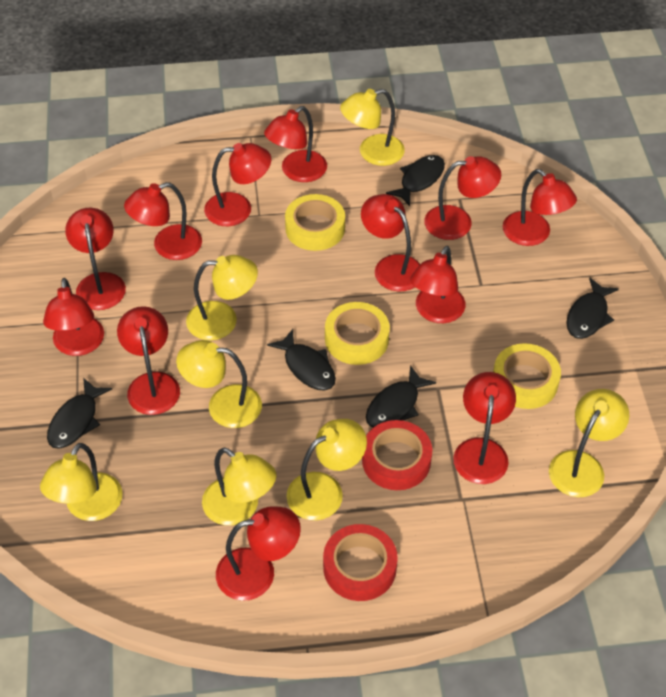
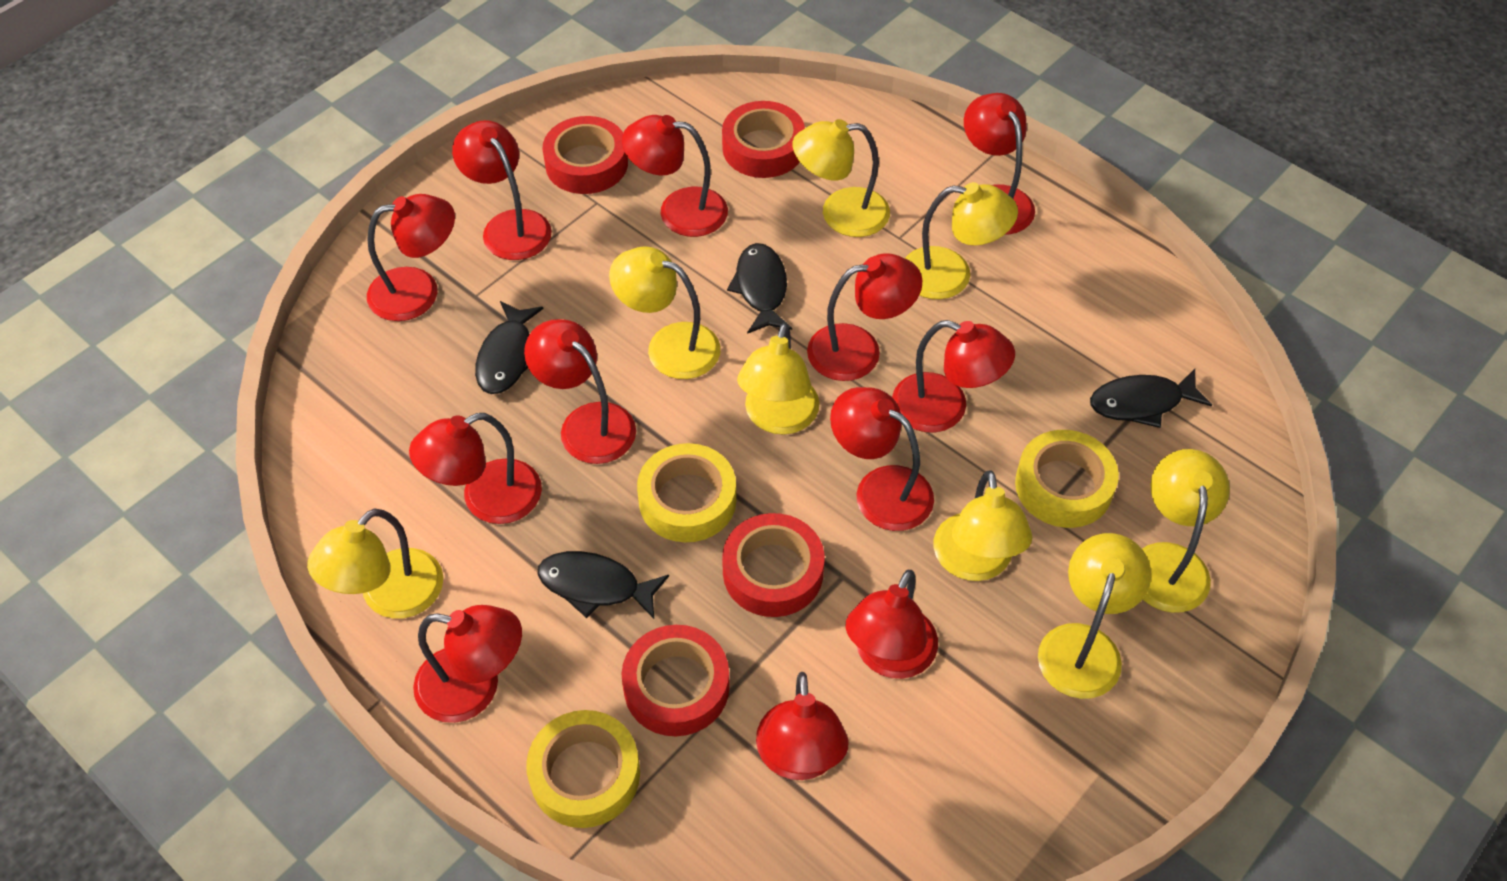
black fish: 5 -> 4
red tape: 2 -> 4
yellow lamp: 7 -> 8

